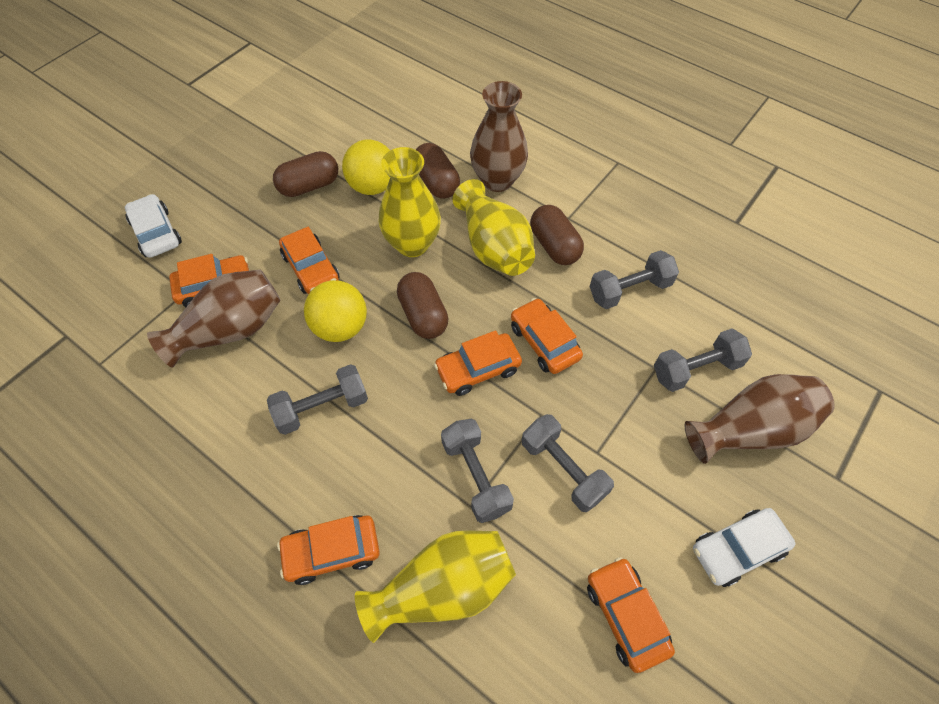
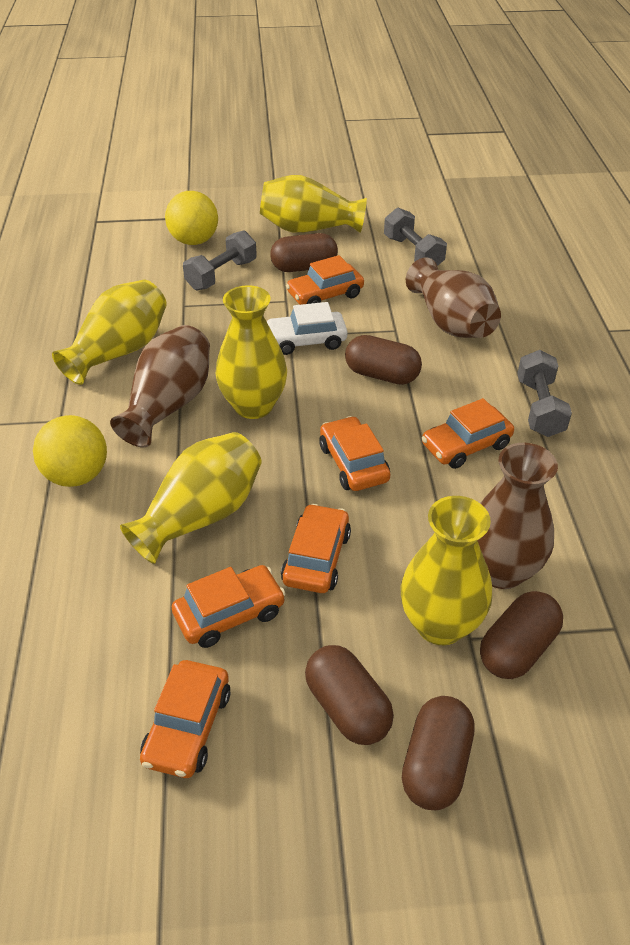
brown capsule: 4 -> 5
grey dumbbell: 5 -> 3
white car: 2 -> 1
yellow vase: 3 -> 5

